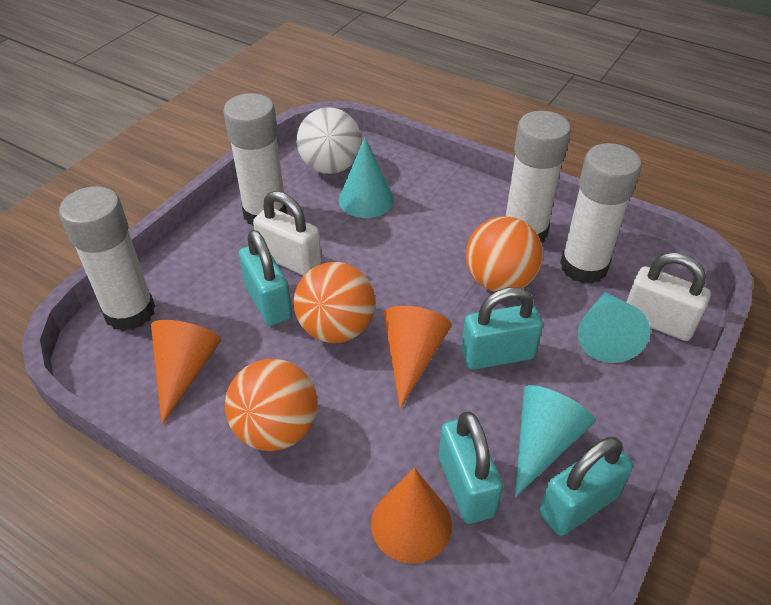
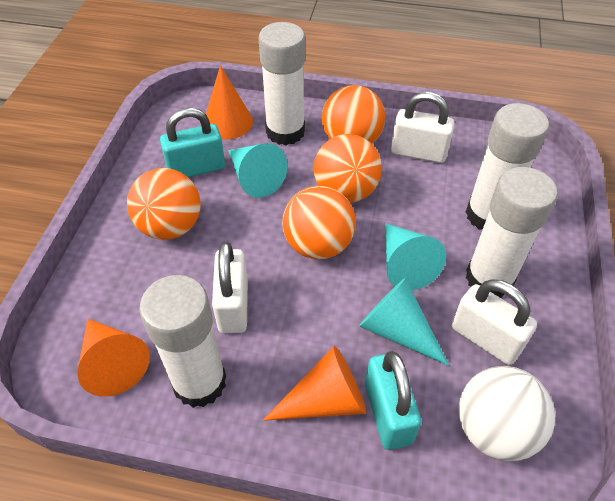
orange ball: 3 -> 4
turquoise padlock: 4 -> 2
white padlock: 2 -> 3

